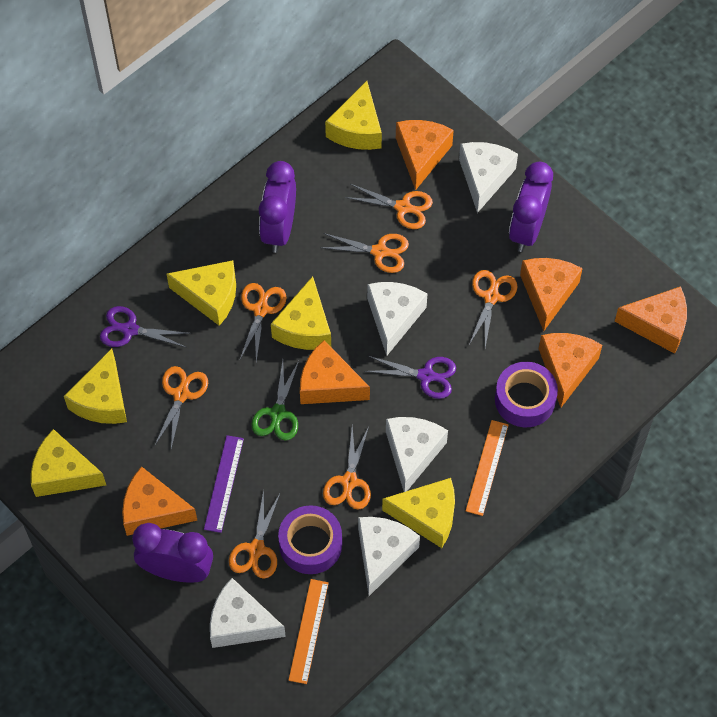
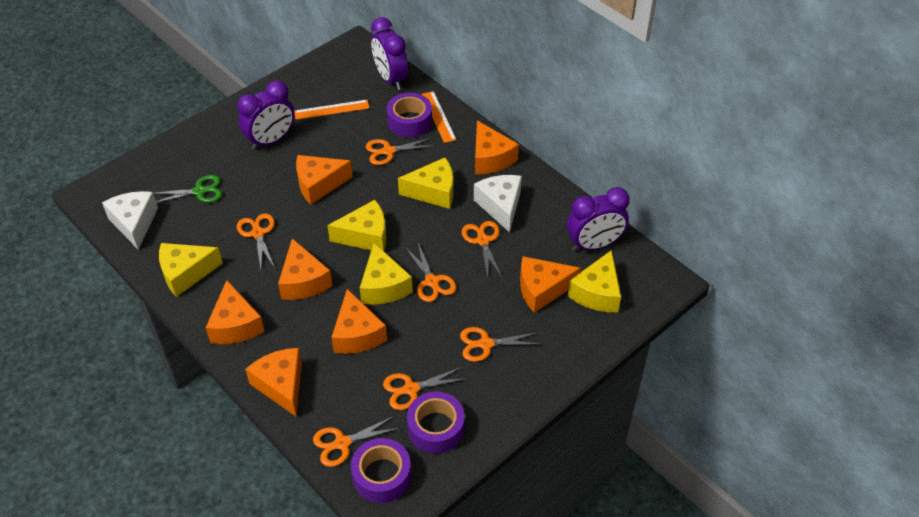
orange cheese: 6 -> 7
purple ruler: 1 -> 0
purple scissors: 2 -> 0
purple tape: 2 -> 3
white cheese: 5 -> 2
yellow cheese: 6 -> 5

